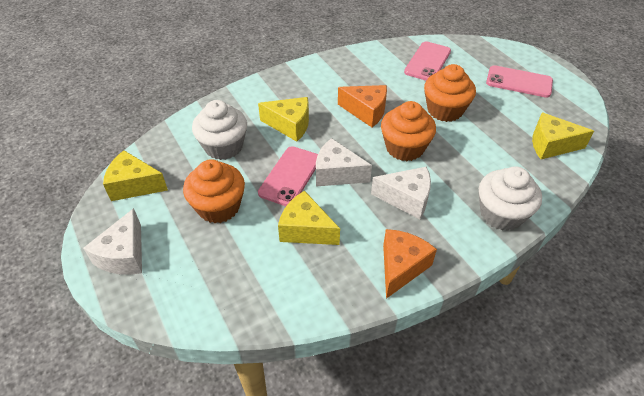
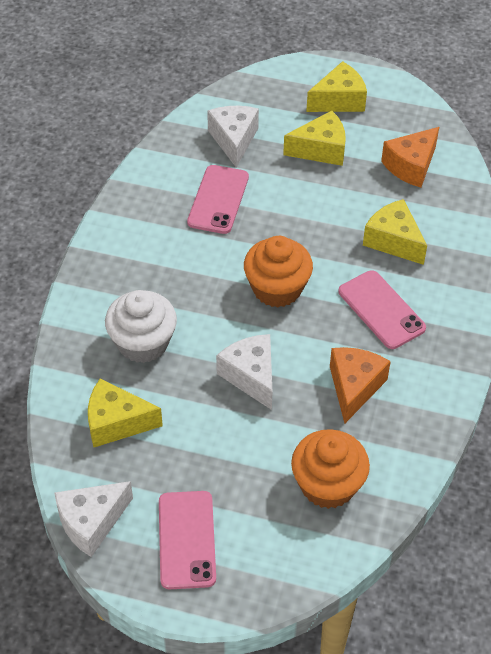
orange cupcake: 3 -> 2
white cupcake: 2 -> 1

